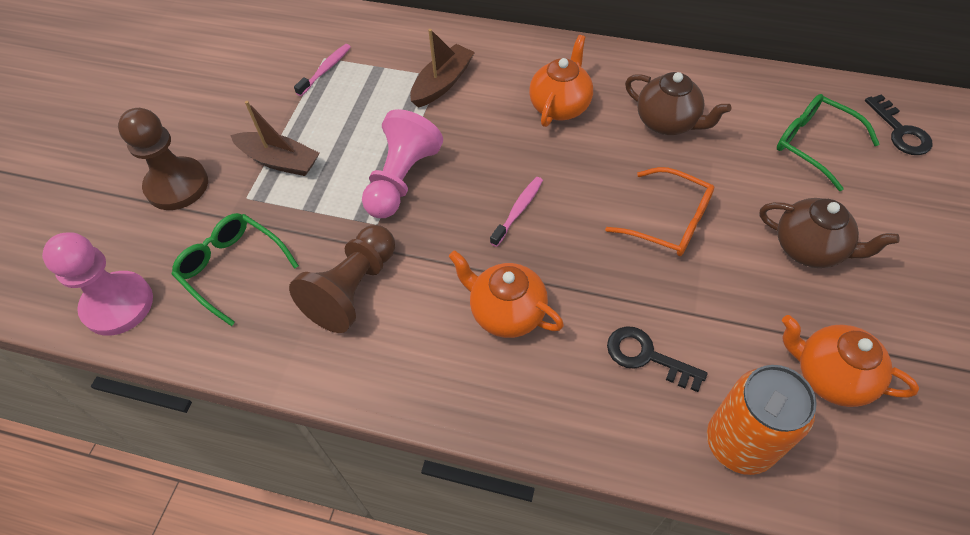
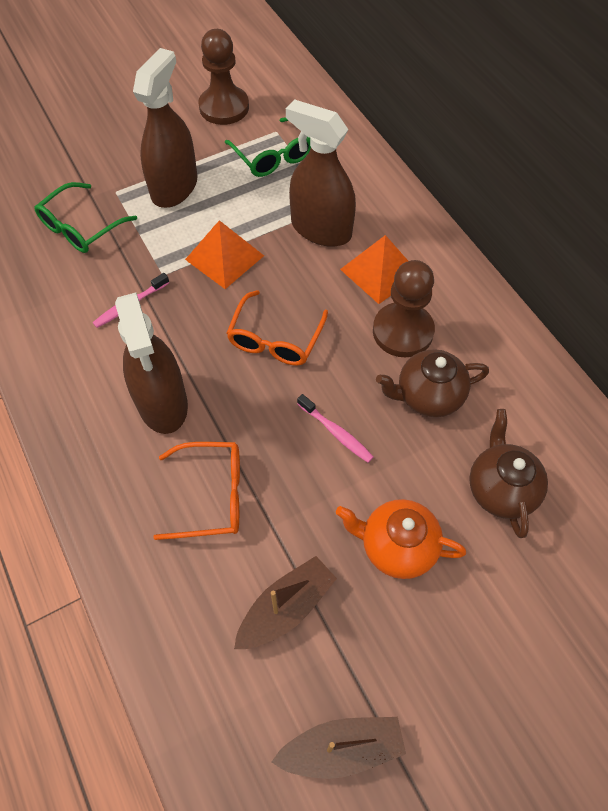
black key: 2 -> 0
brown spray bottle: 0 -> 3
orange can: 1 -> 0
orange glasses: 1 -> 2
orange pyramid: 0 -> 2
orange teapot: 3 -> 1
pink pawn: 2 -> 0

